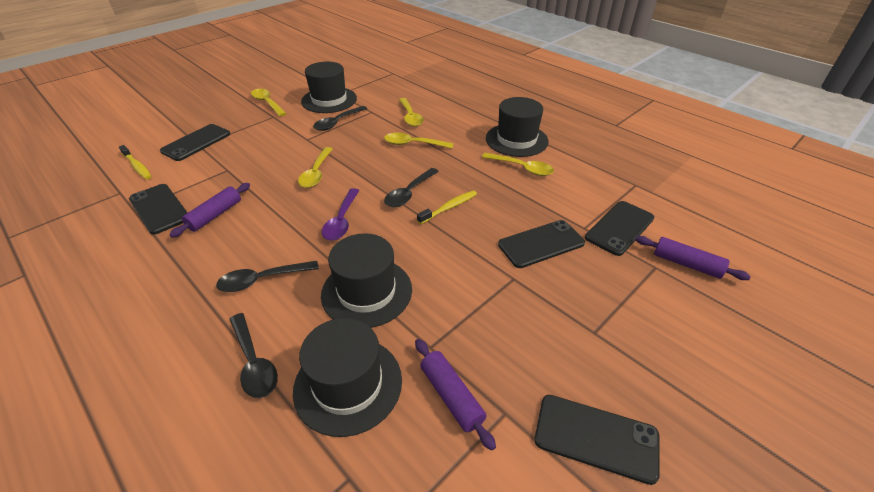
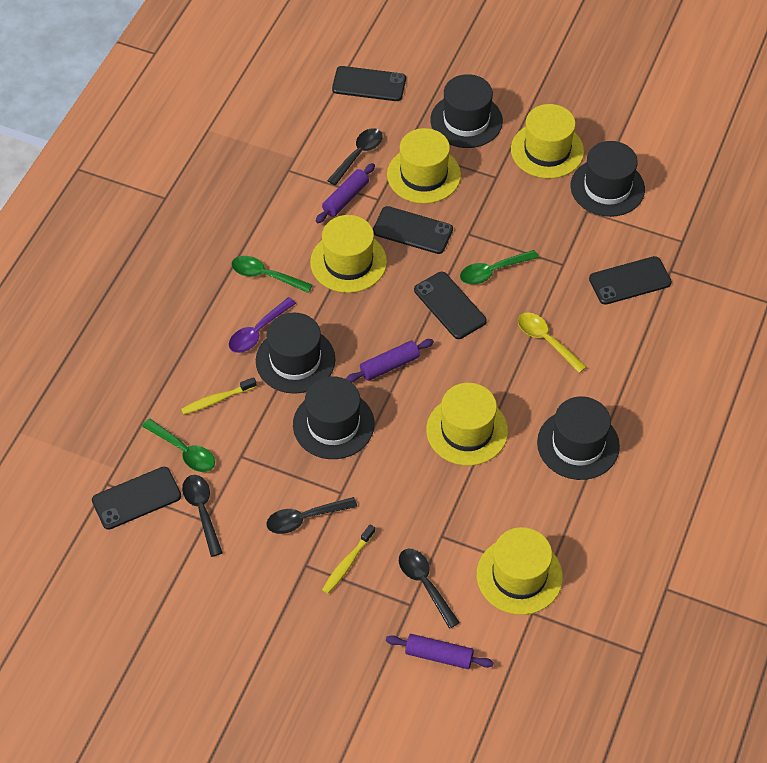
black hat: 4 -> 5
green spoon: 0 -> 3
yellow hat: 0 -> 5
yellow spoon: 5 -> 1

